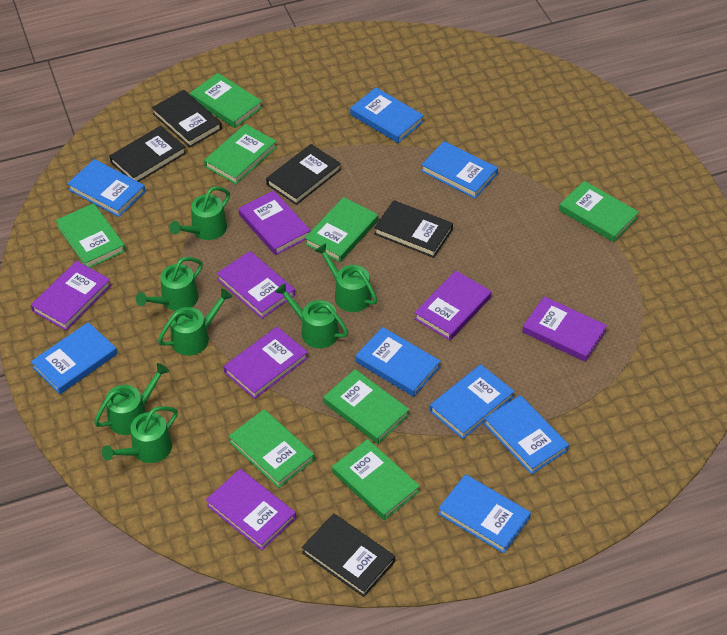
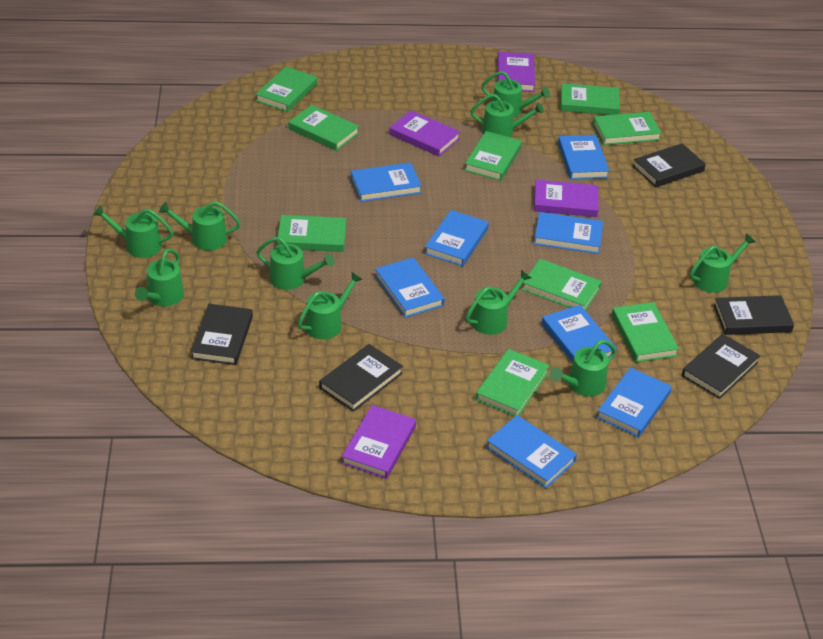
green book: 8 -> 9
green watering can: 7 -> 10
purple book: 7 -> 4

